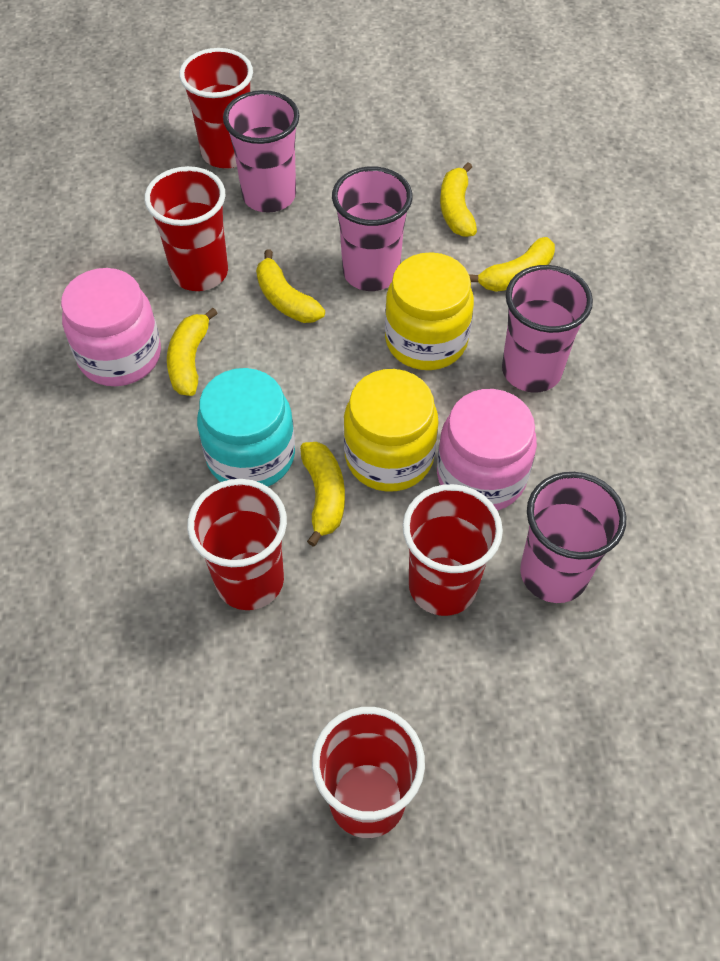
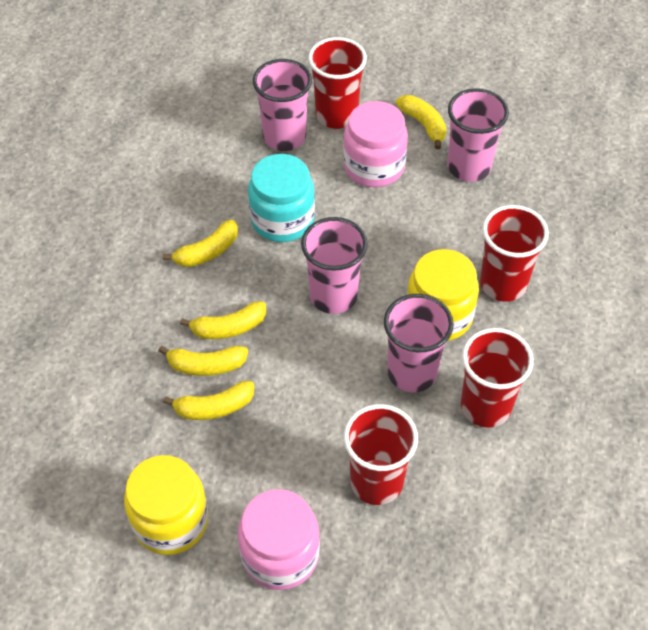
red cup: 5 -> 4

